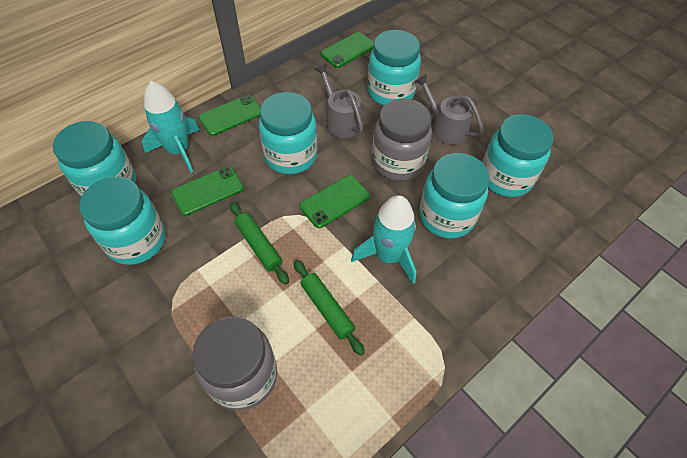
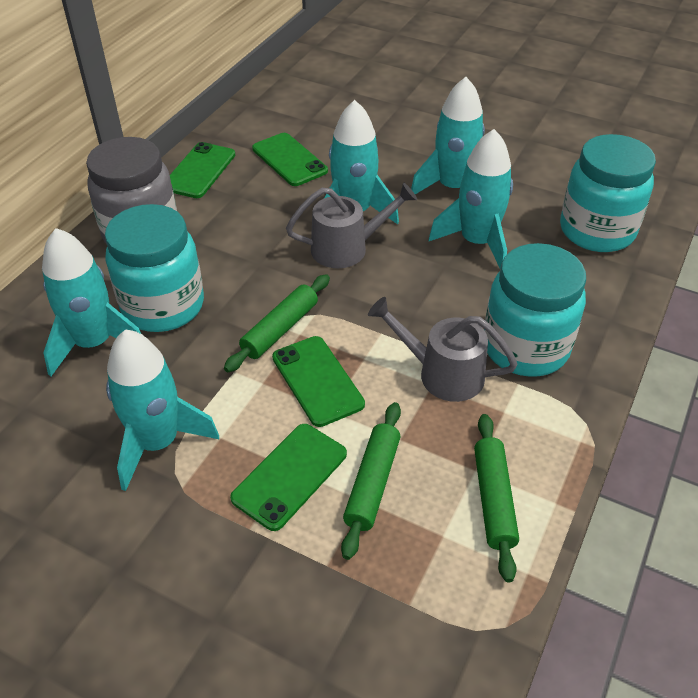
green rolling pin: 2 -> 3
grey jar: 2 -> 1
turquoise jar: 6 -> 3
turquoise rocket: 2 -> 5

